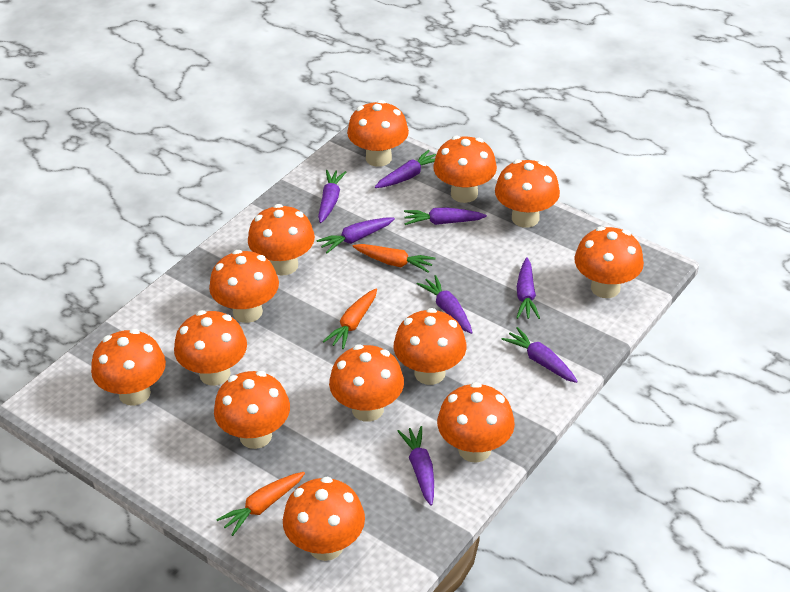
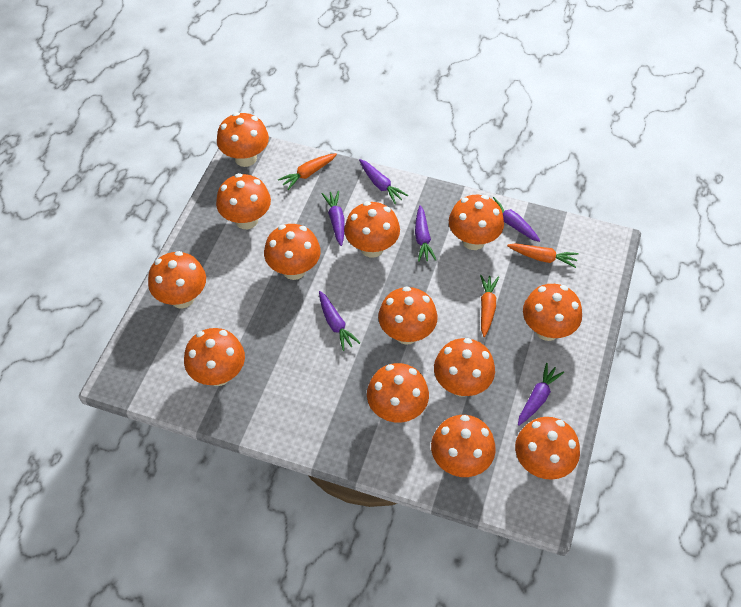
purple carrot: 8 -> 6

